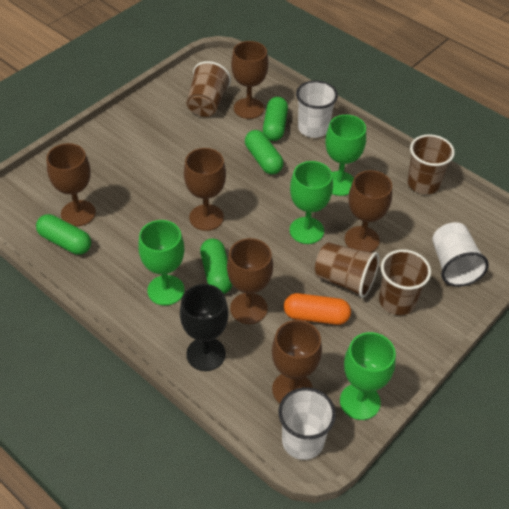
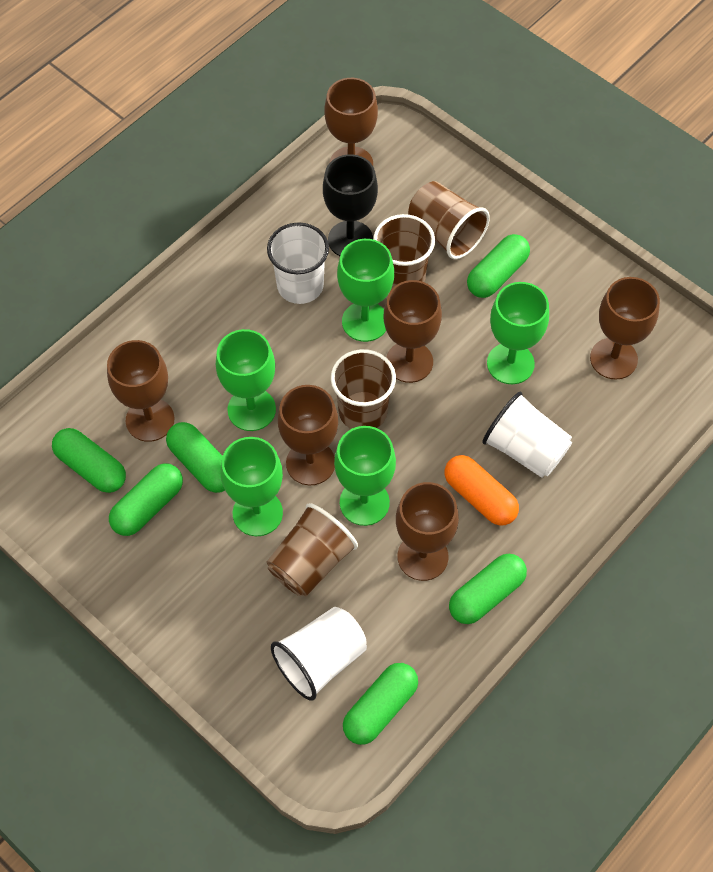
green capsule: 4 -> 6
green goblet: 4 -> 5

